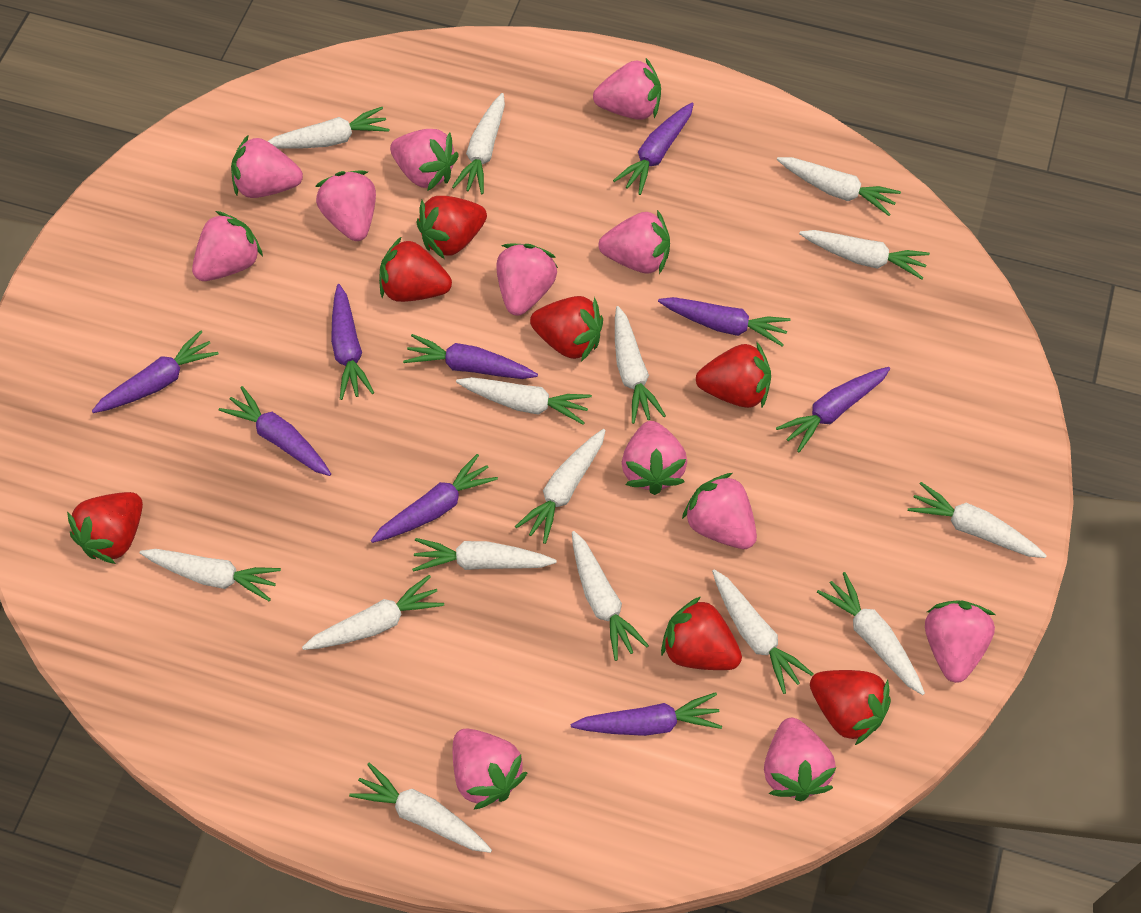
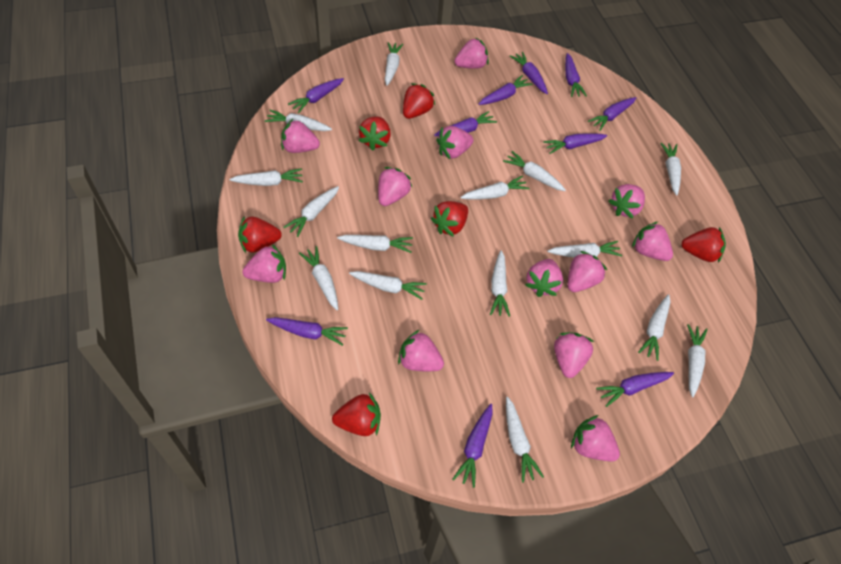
purple carrot: 9 -> 10
red strawberry: 7 -> 6

